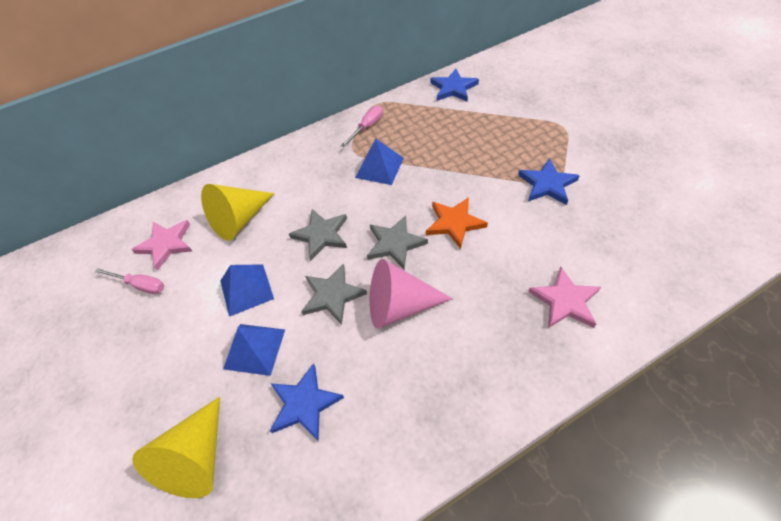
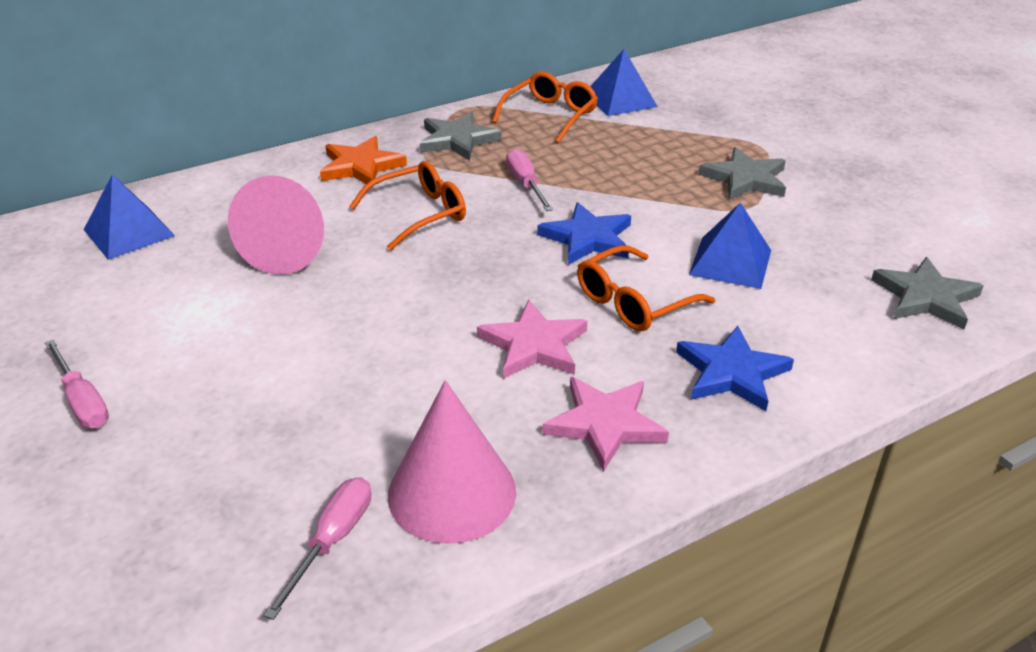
blue star: 3 -> 2
orange glasses: 0 -> 3
pink cone: 1 -> 2
pink screwdriver: 2 -> 3
yellow cone: 2 -> 0

